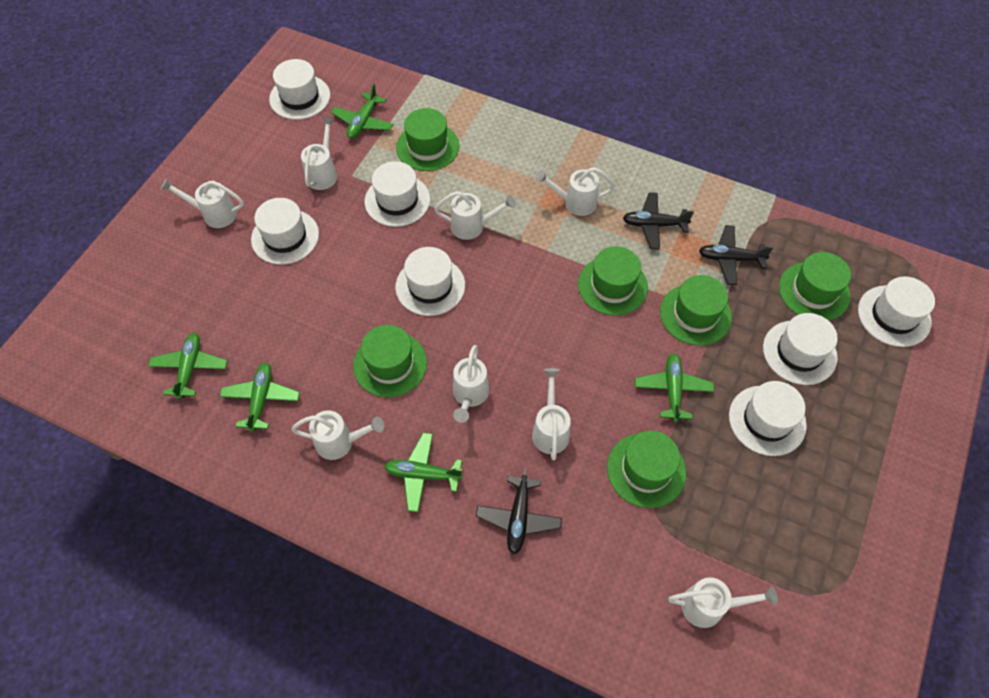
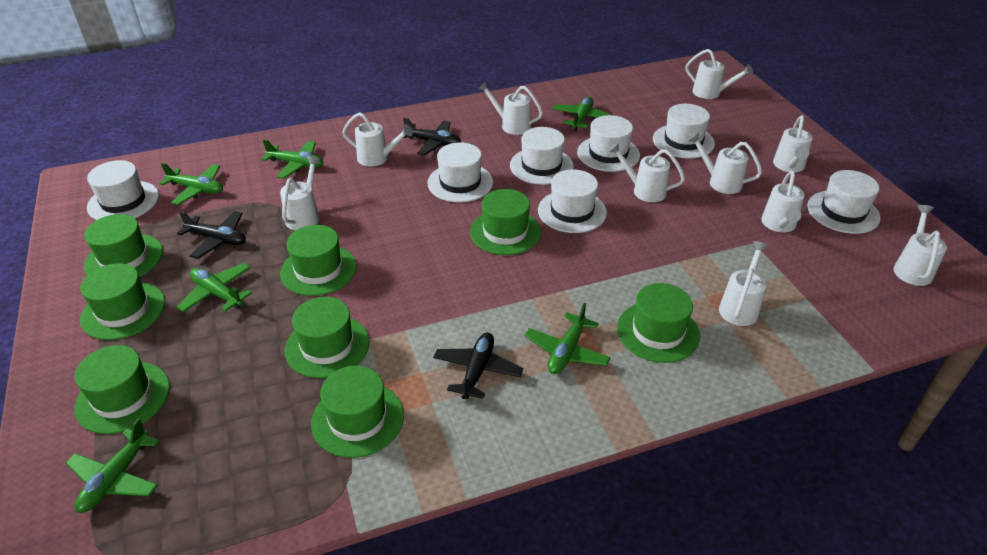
green hat: 6 -> 8
green plane: 5 -> 6
white watering can: 8 -> 10

